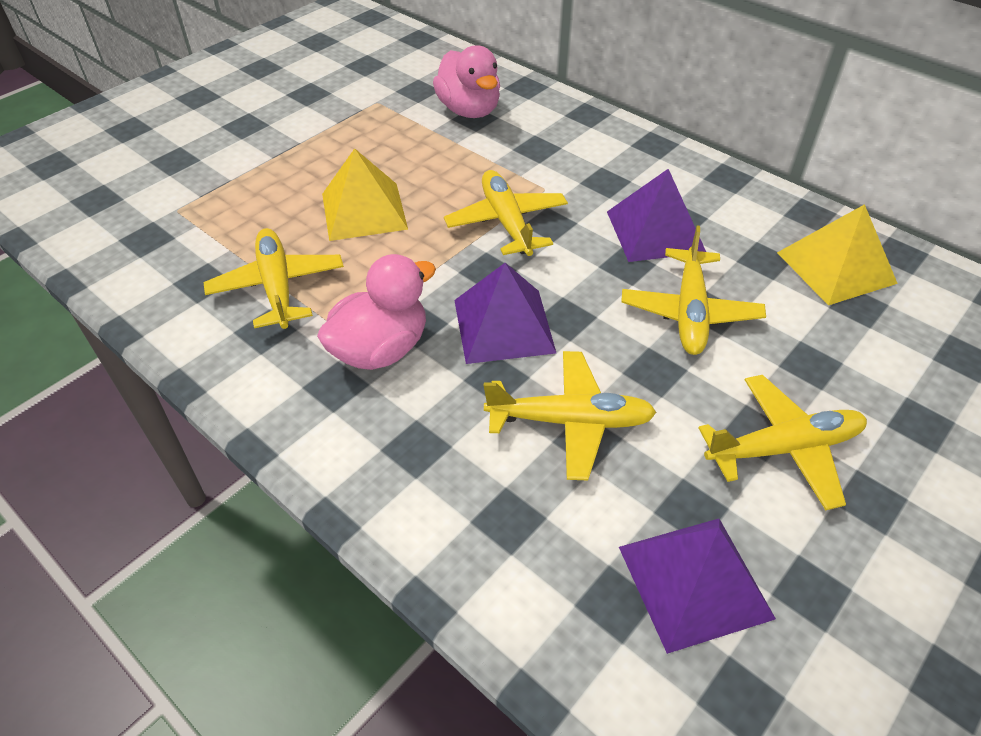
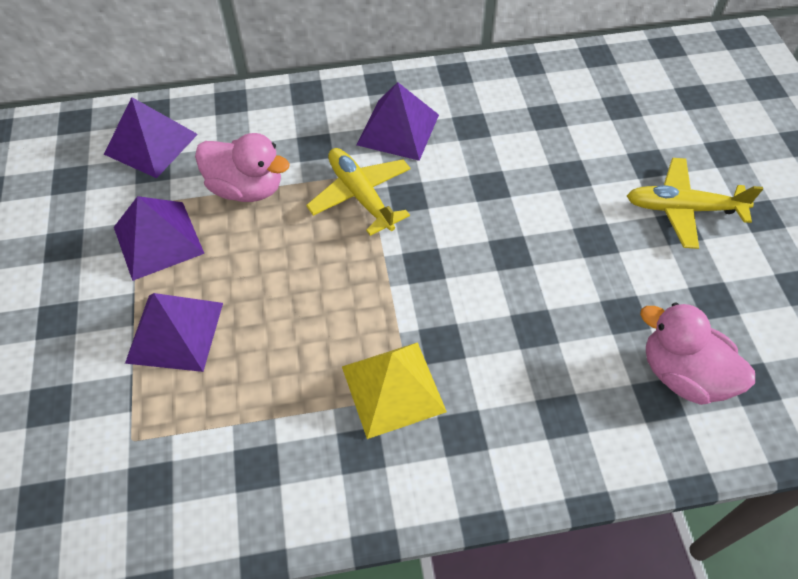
purple pyramid: 3 -> 4
yellow plane: 5 -> 2
yellow pyramid: 2 -> 1

